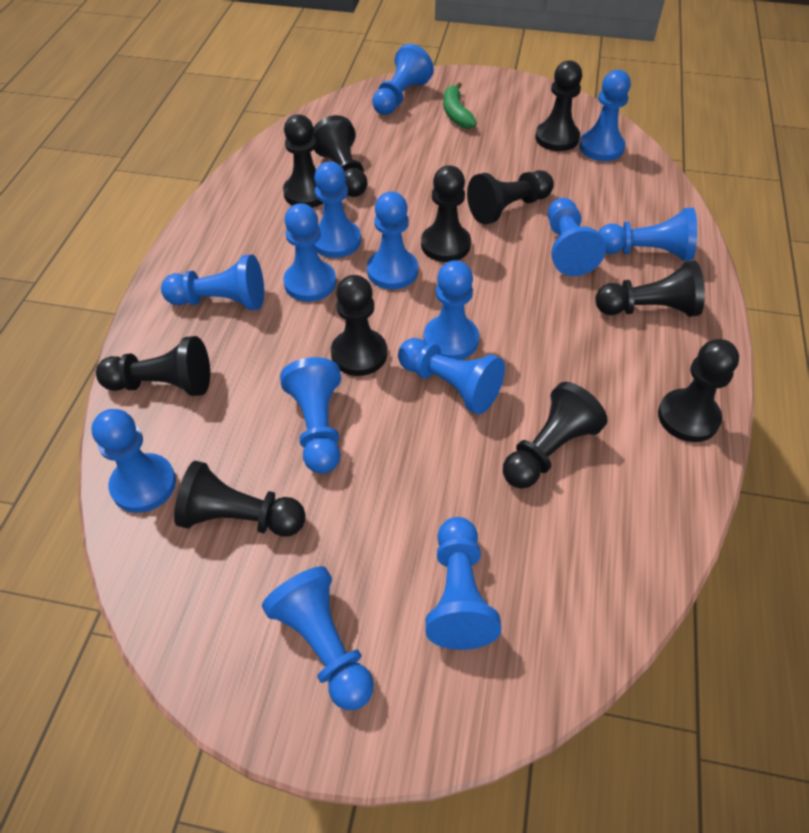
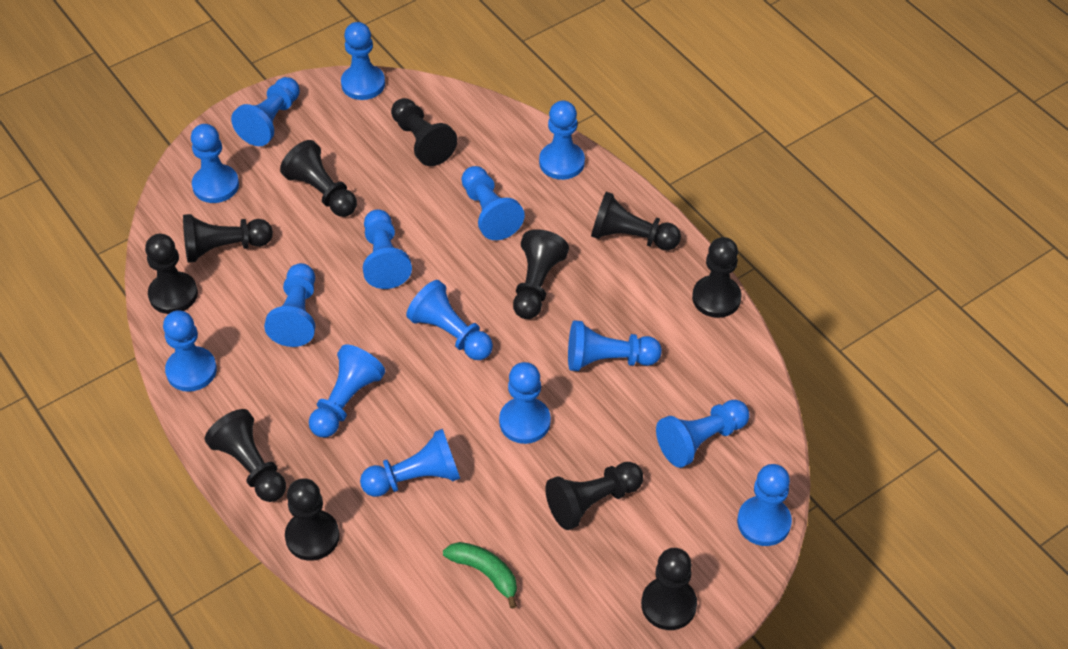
blue pawn: 14 -> 15

